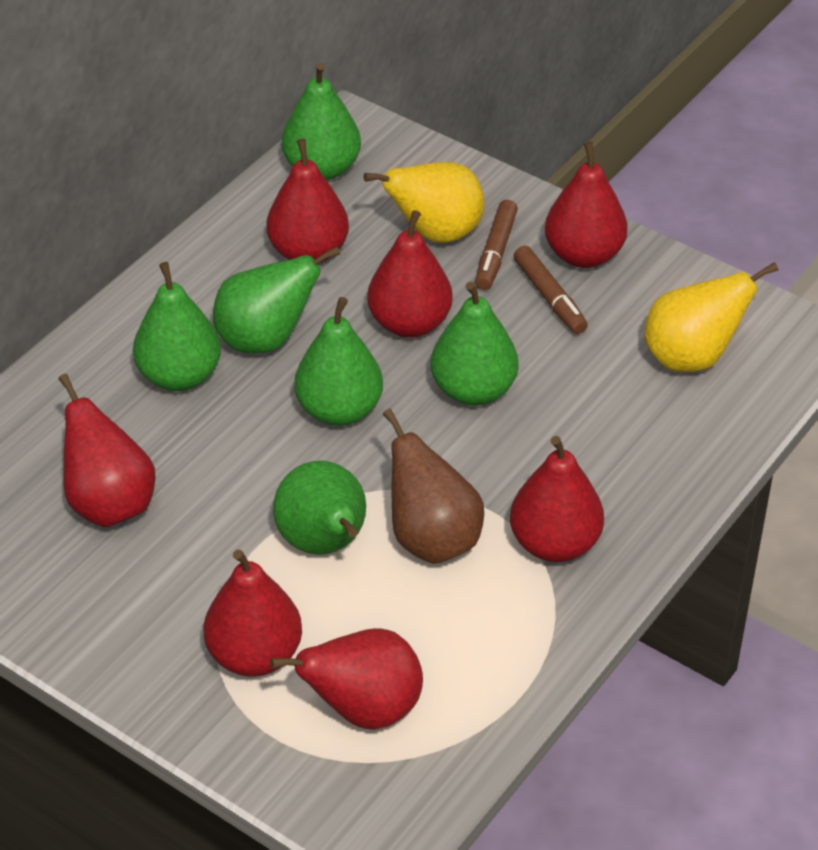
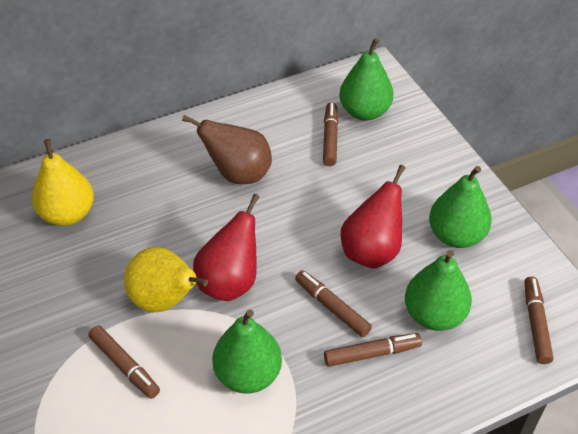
brown marker: 2 -> 5
green pear: 6 -> 4
red pear: 7 -> 2

